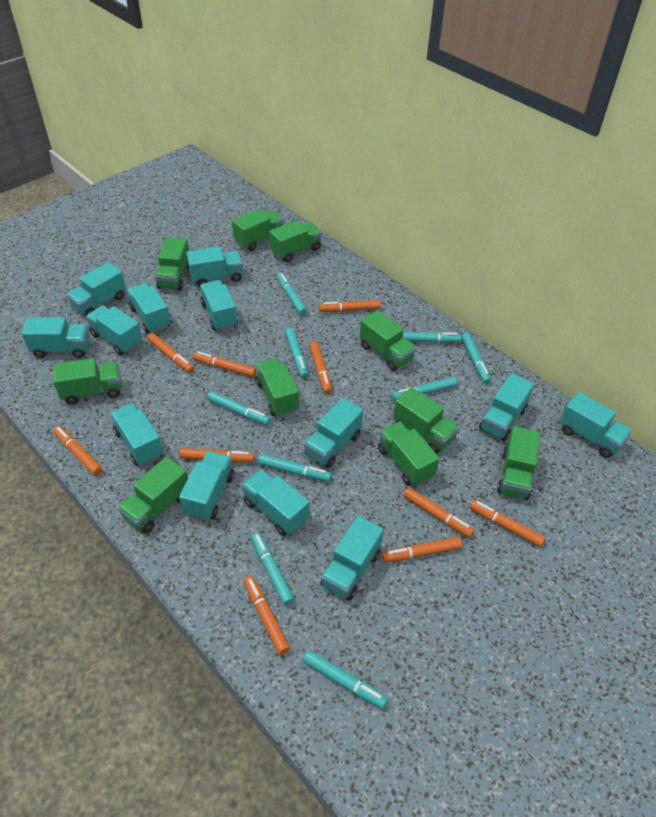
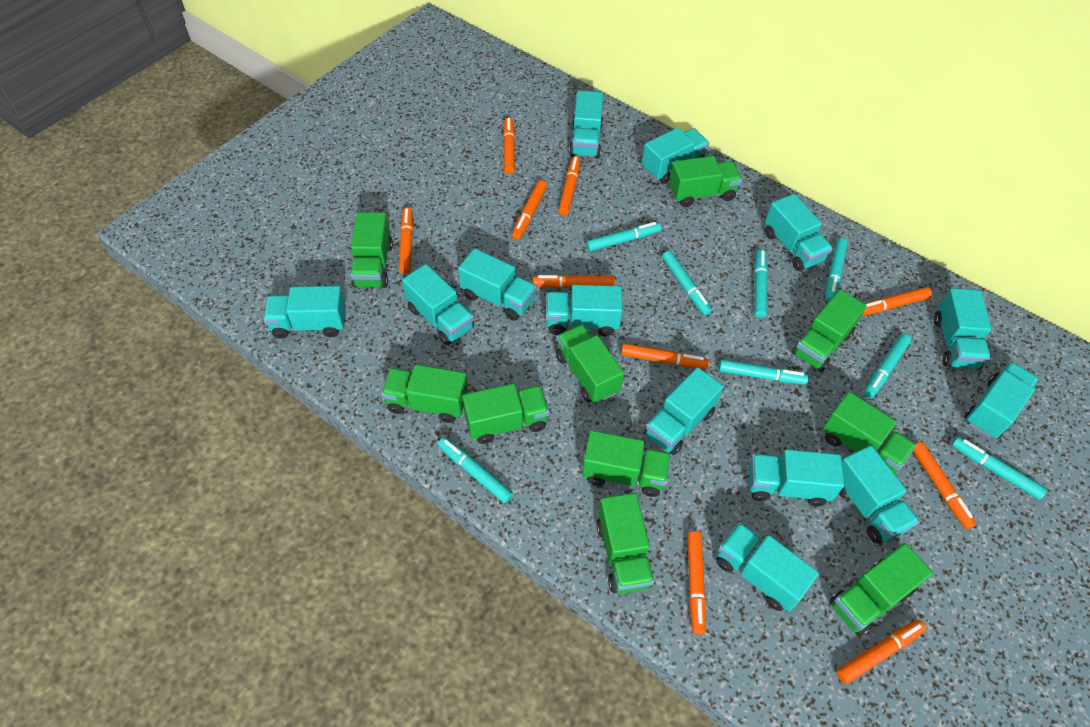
turquoise marker: 9 -> 8

